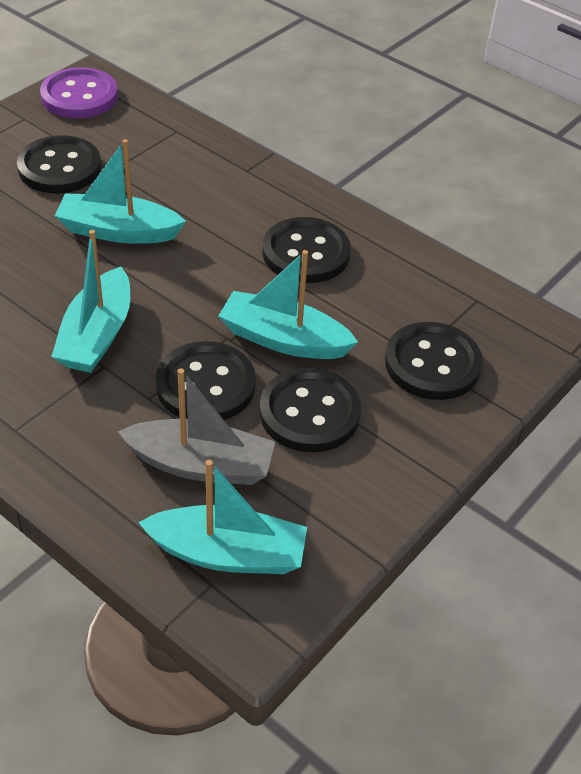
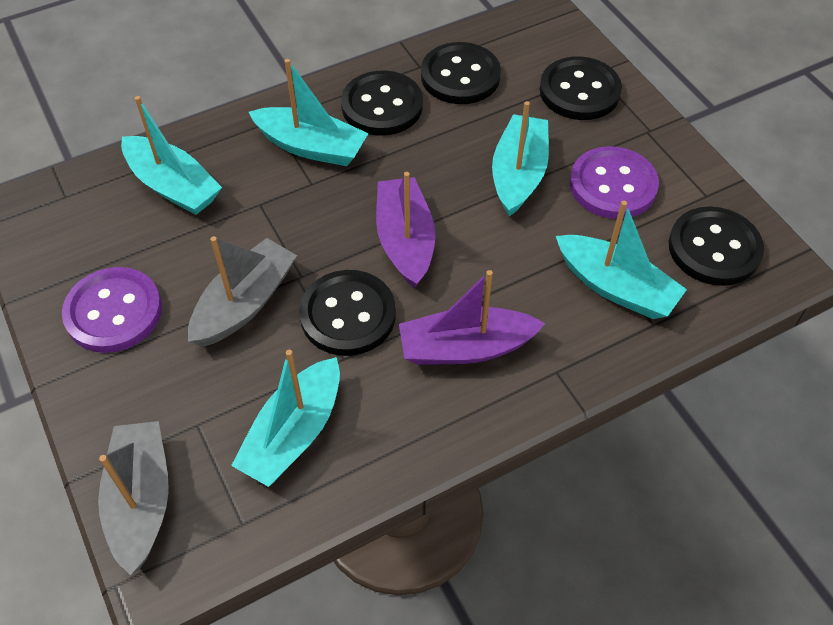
grey boat: 1 -> 2
purple boat: 0 -> 2
purple button: 1 -> 2
turquoise boat: 4 -> 5

